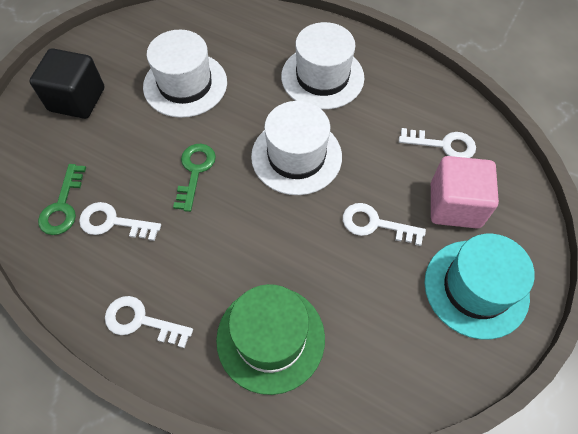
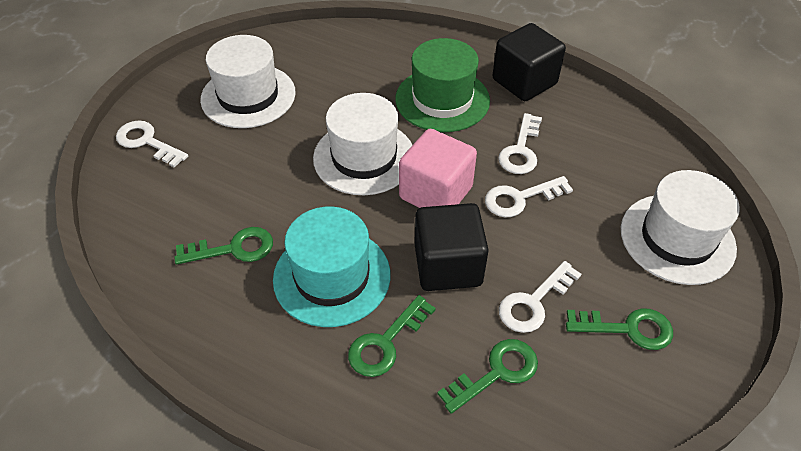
black cube: 1 -> 2
green key: 2 -> 4

